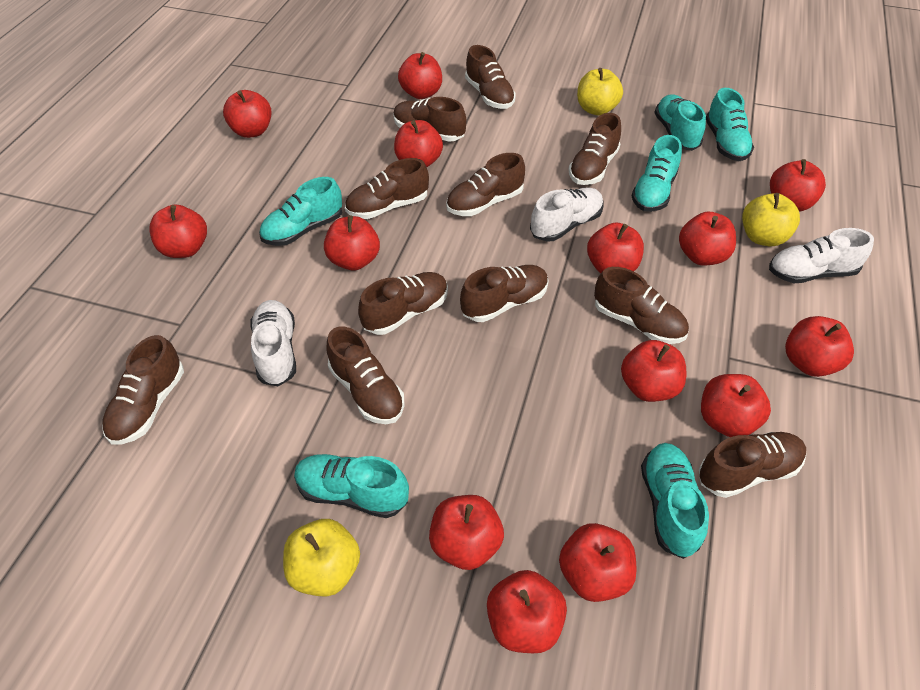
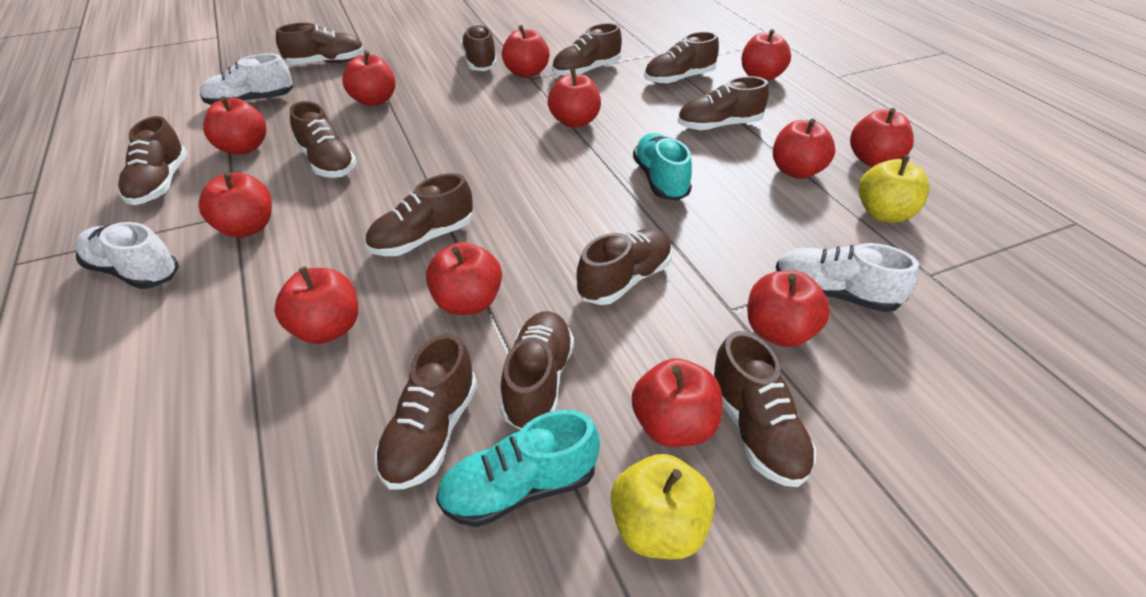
brown shoe: 11 -> 12
red apple: 14 -> 12
turquoise shoe: 6 -> 2
yellow apple: 3 -> 2

